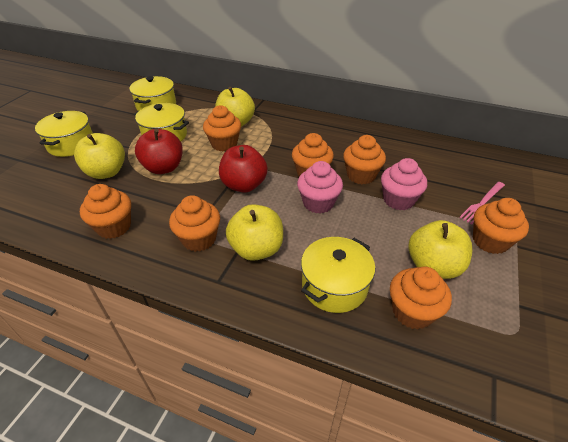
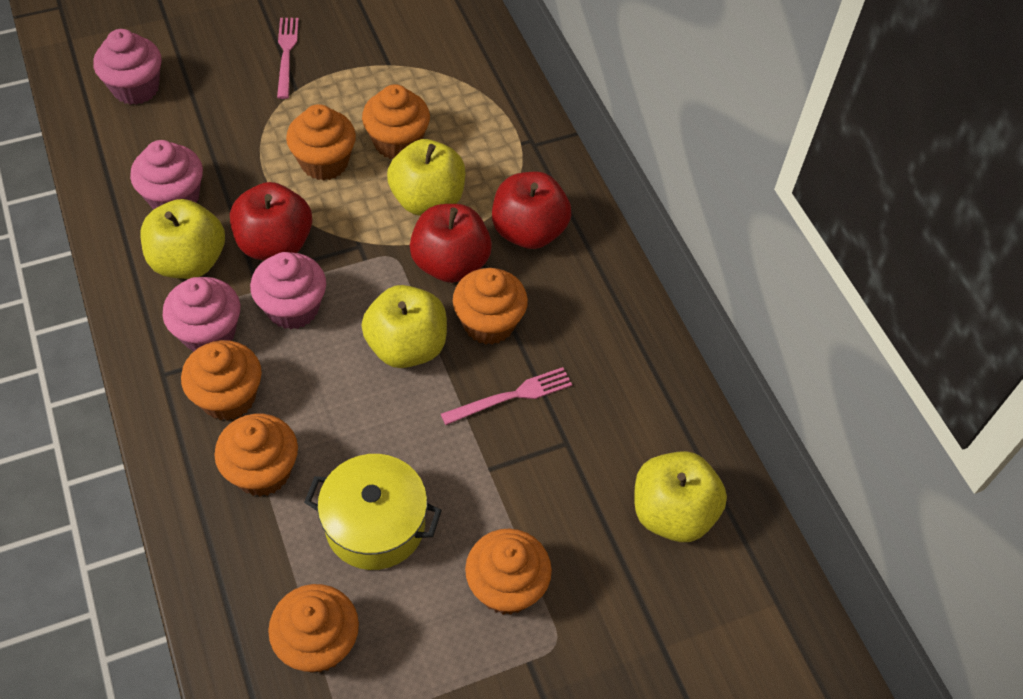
pink cupcake: 2 -> 4
pink fork: 1 -> 2
red apple: 2 -> 3
yellow pot: 4 -> 1

